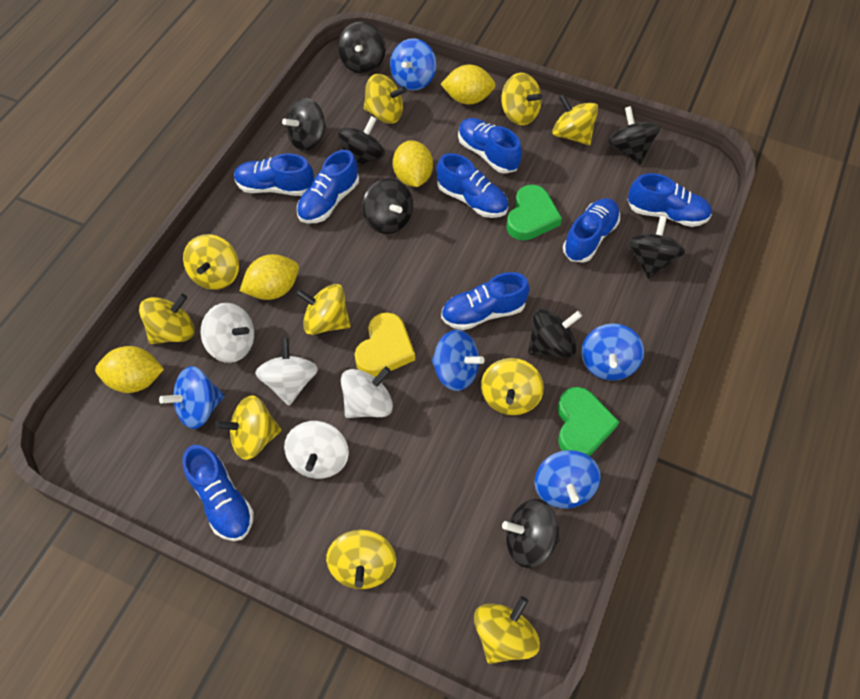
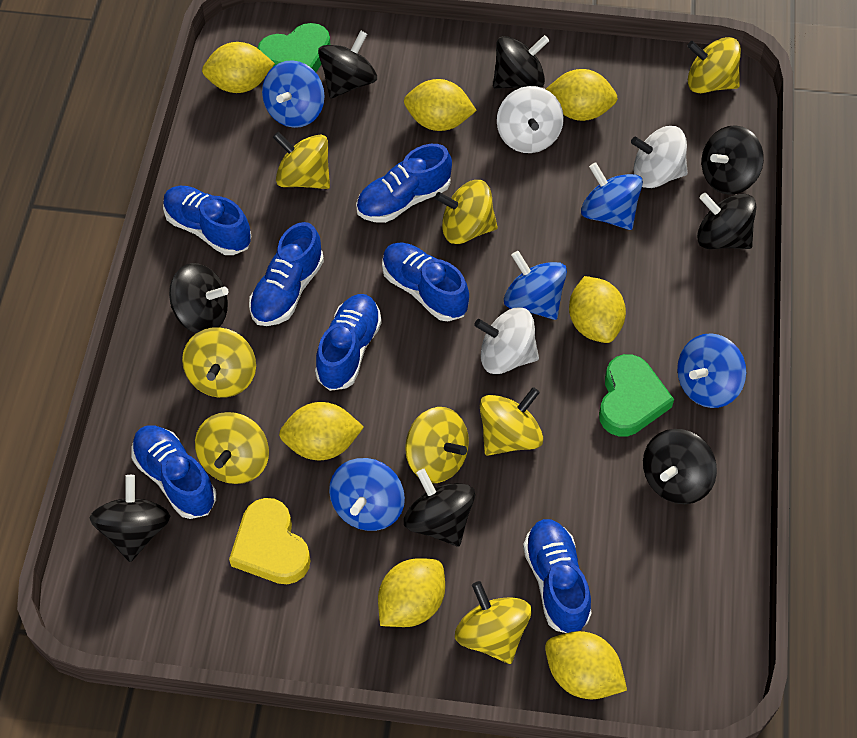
blue shoe: 8 -> 7
white spinning top: 4 -> 3
yellow lemon: 4 -> 7
yellow spinning top: 10 -> 8

